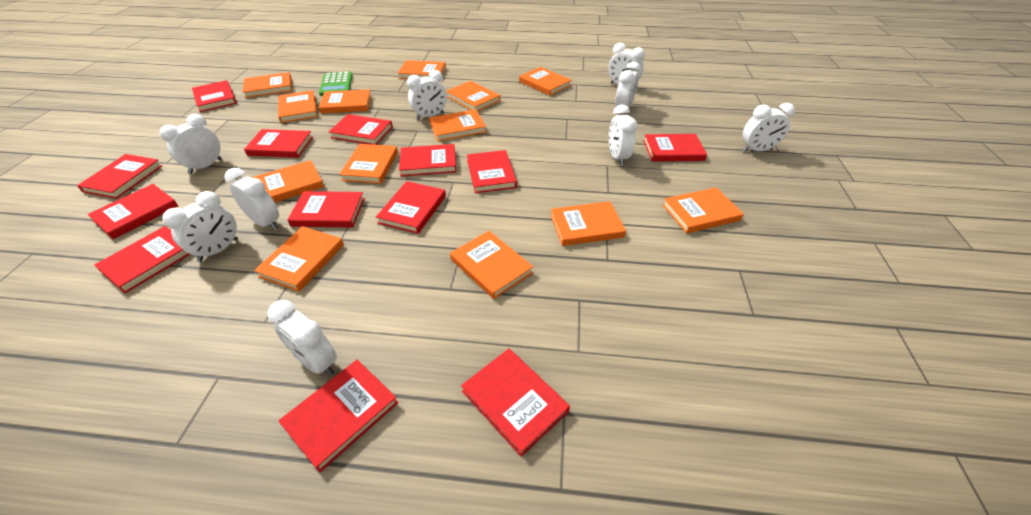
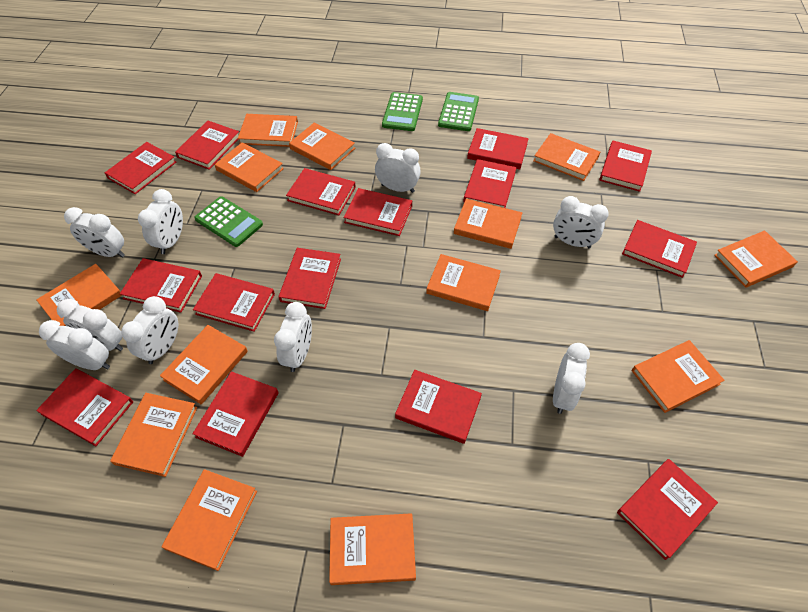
green calculator: 1 -> 3
red book: 13 -> 15

